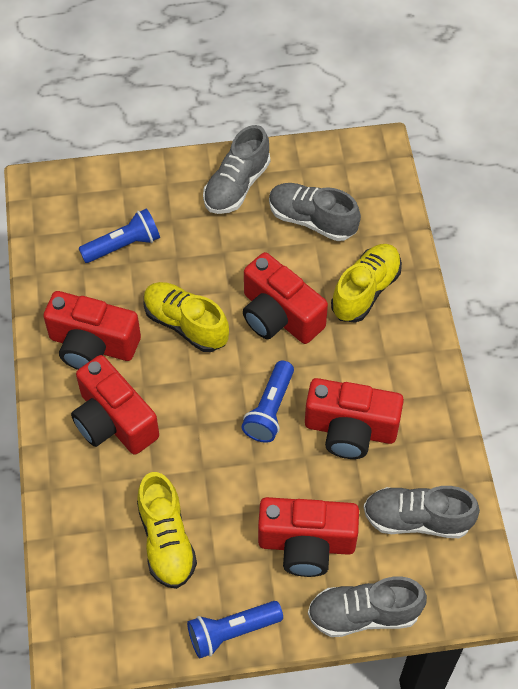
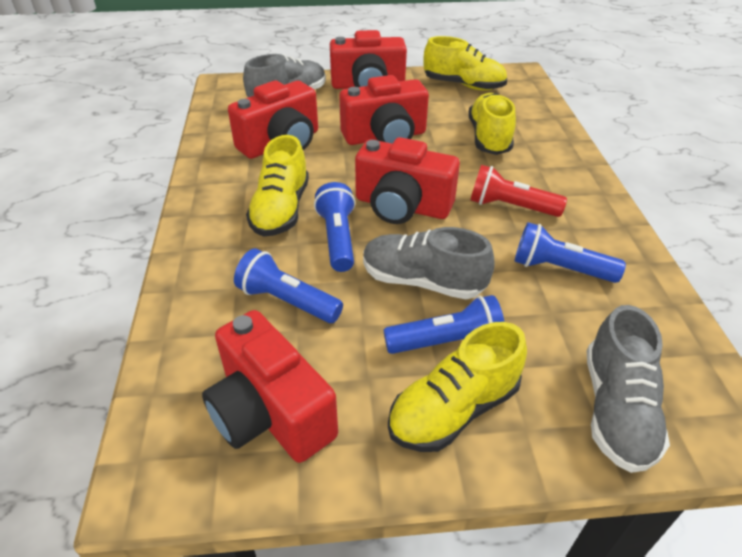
blue flashlight: 3 -> 4
grey shoe: 4 -> 3
red flashlight: 0 -> 1
yellow shoe: 3 -> 4

